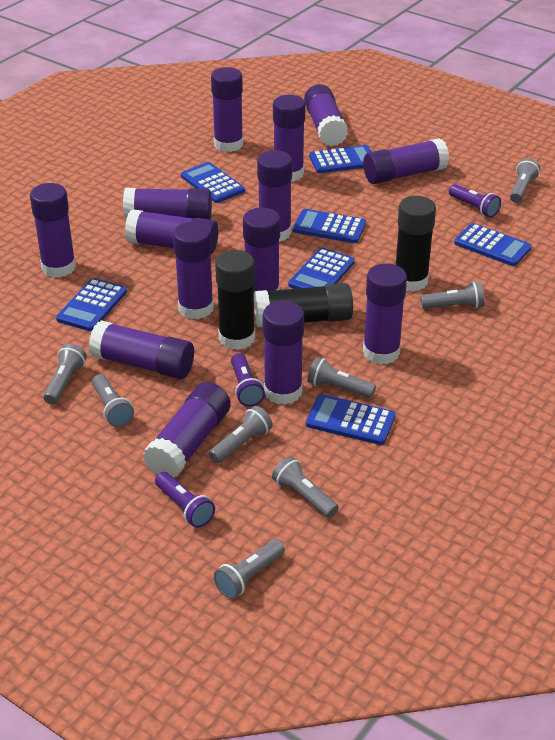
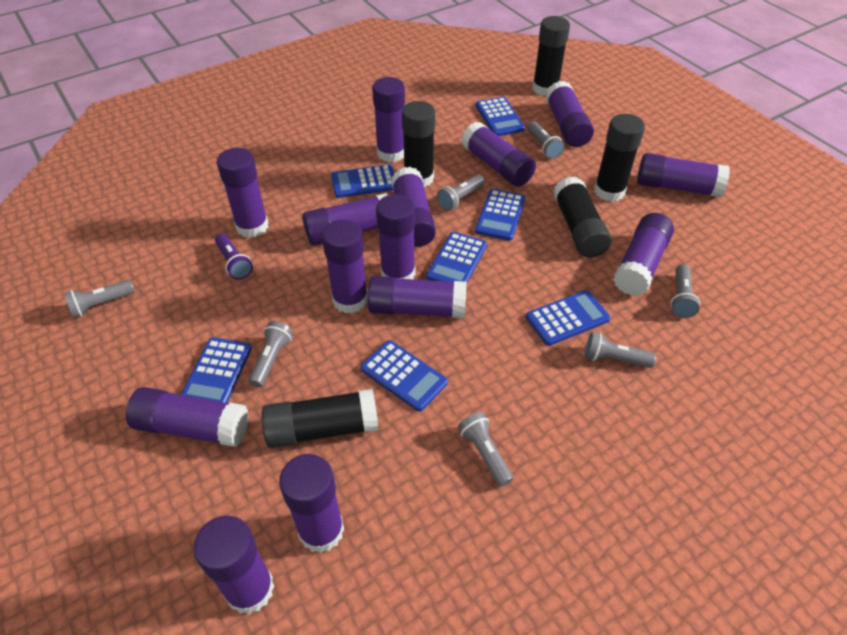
black glue stick: 3 -> 5
grey flashlight: 8 -> 7
purple flashlight: 3 -> 1

